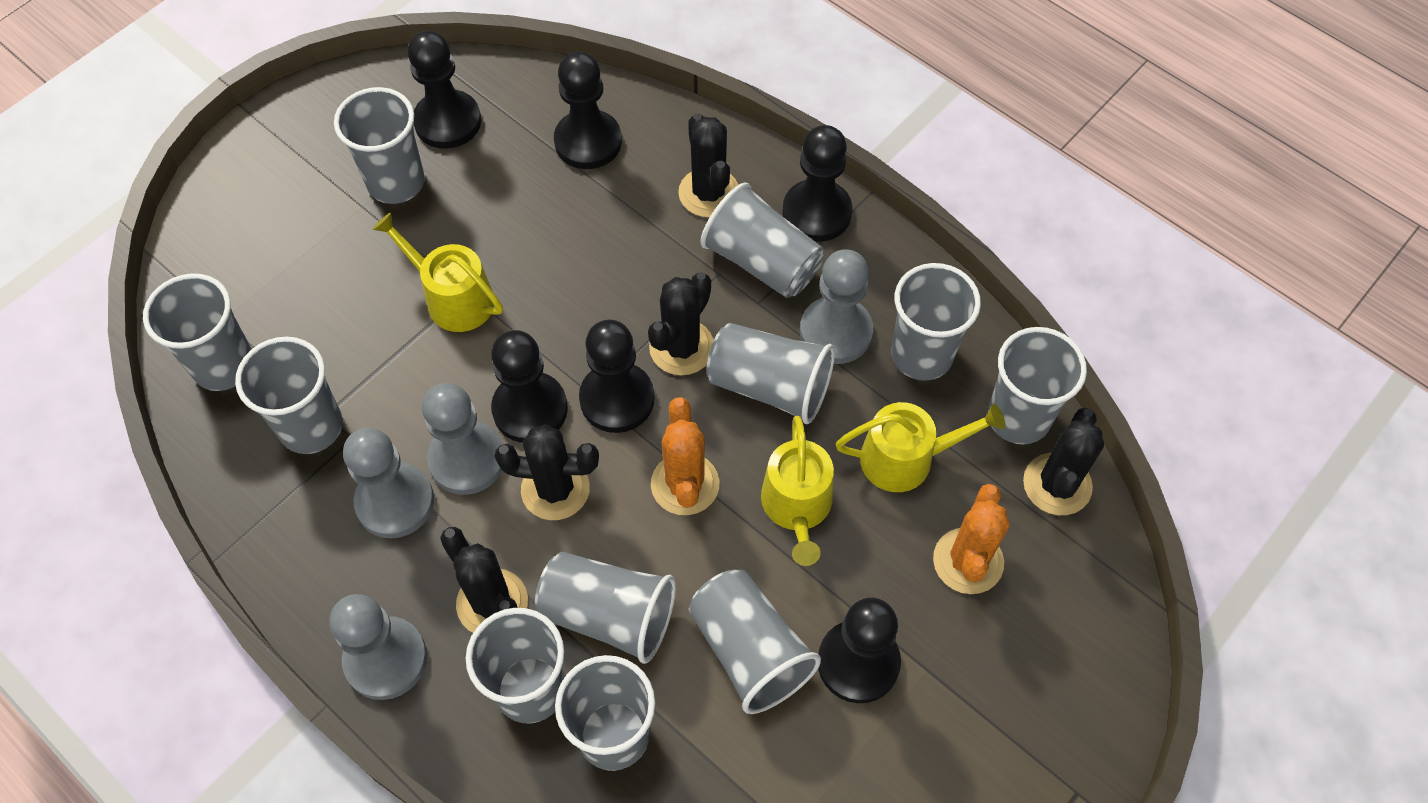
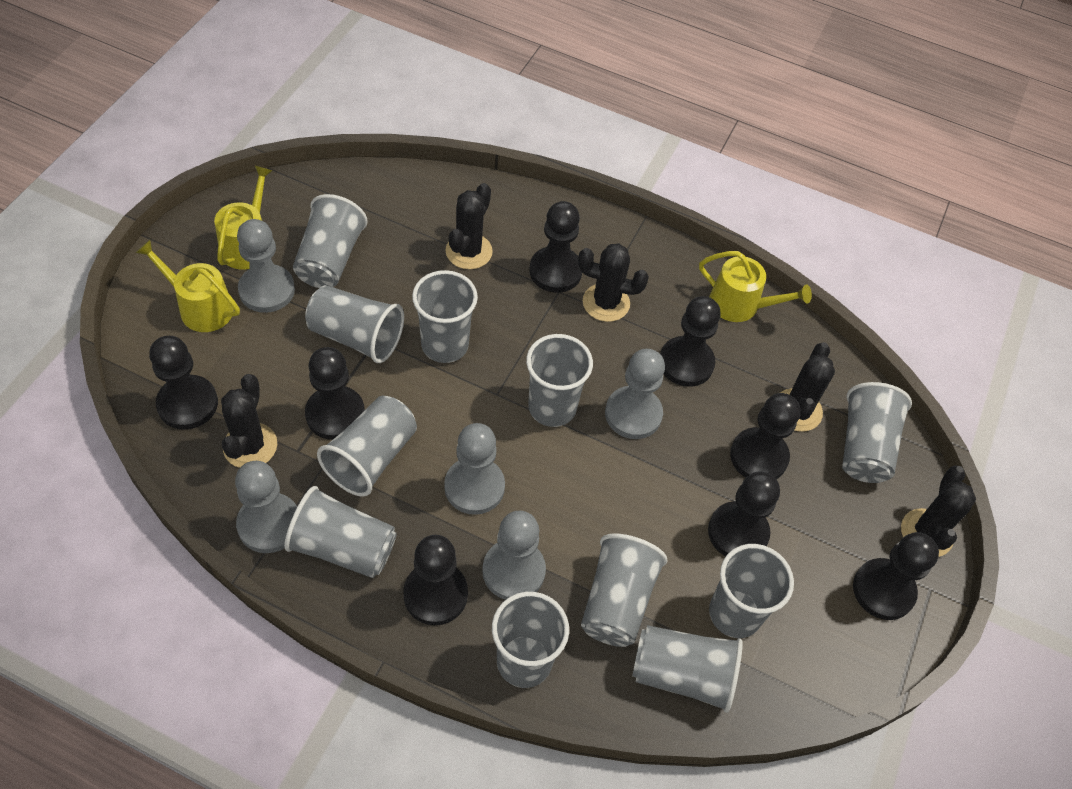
black pawn: 6 -> 8
grey pawn: 4 -> 5
orange cactus: 2 -> 0

